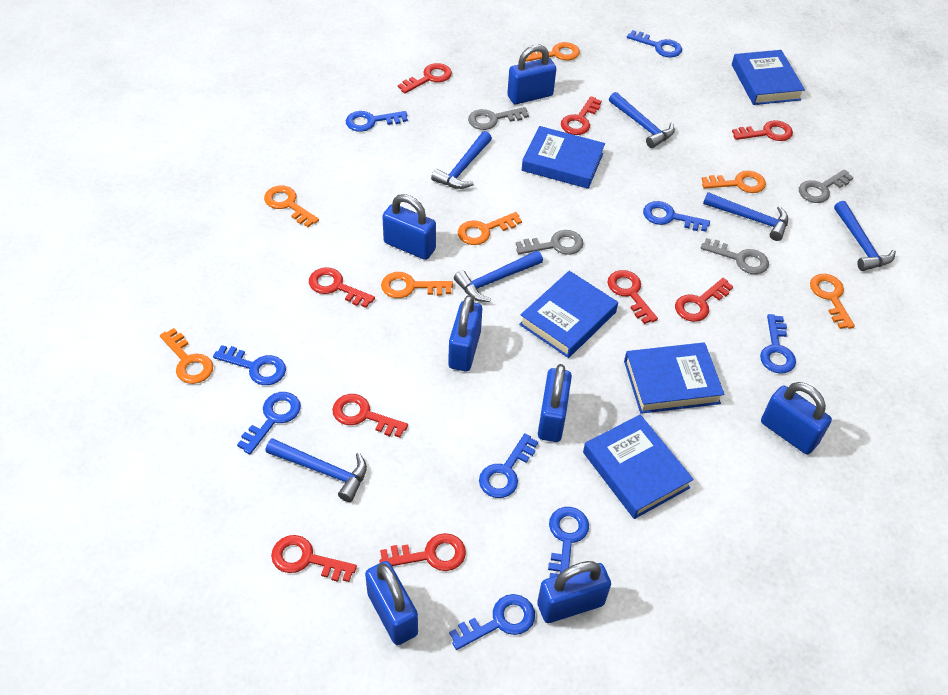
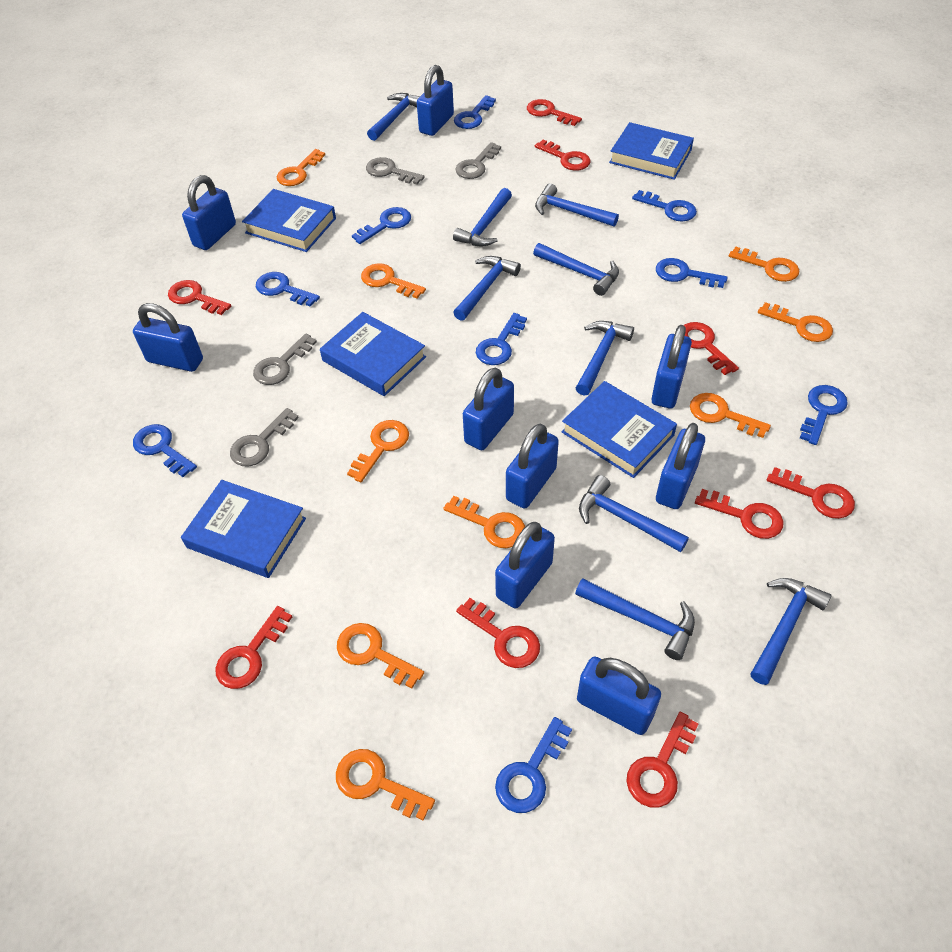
blue hammer: 6 -> 9
blue padlock: 7 -> 9
orange key: 7 -> 9

